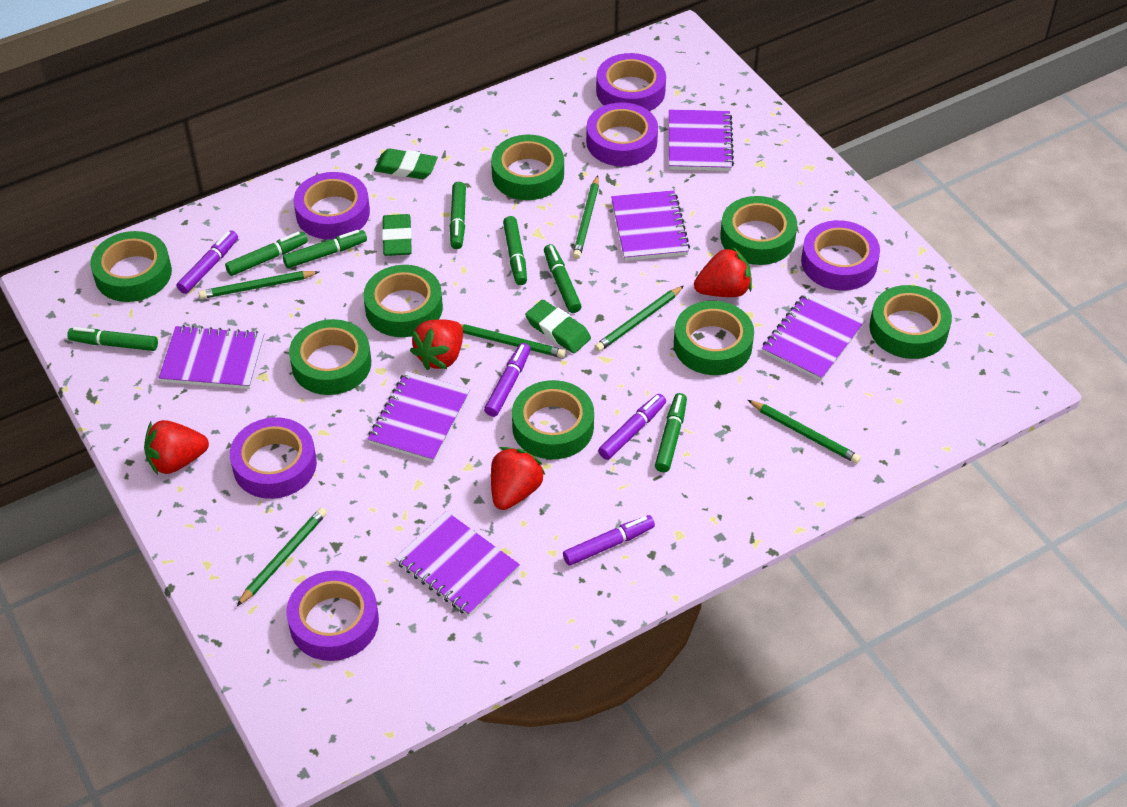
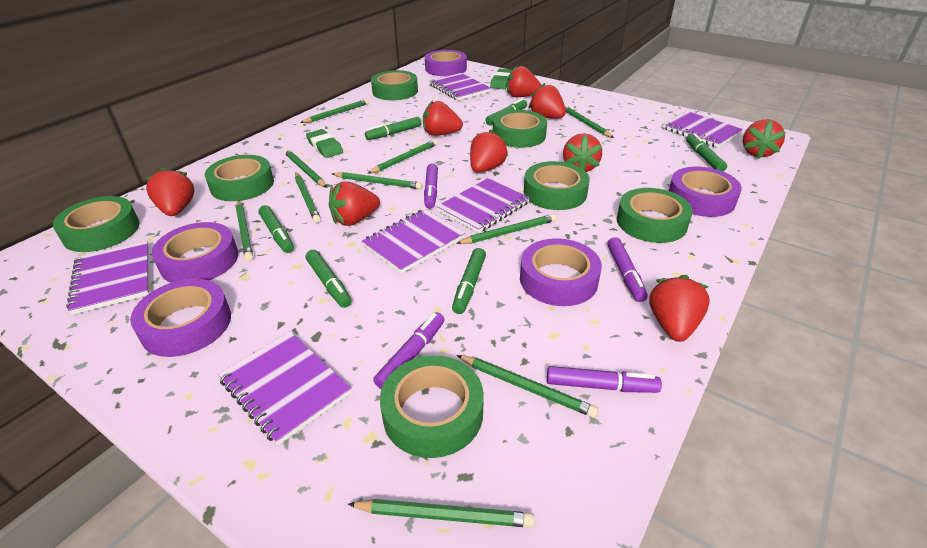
green eraser: 3 -> 2
green marker: 7 -> 6
green pencil: 6 -> 10
green tape: 8 -> 7
purple tape: 6 -> 5
red strawberry: 4 -> 9

